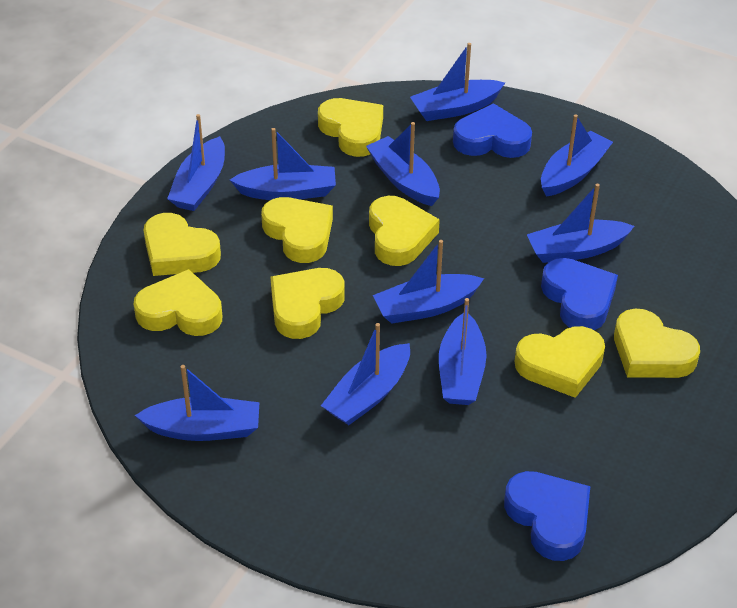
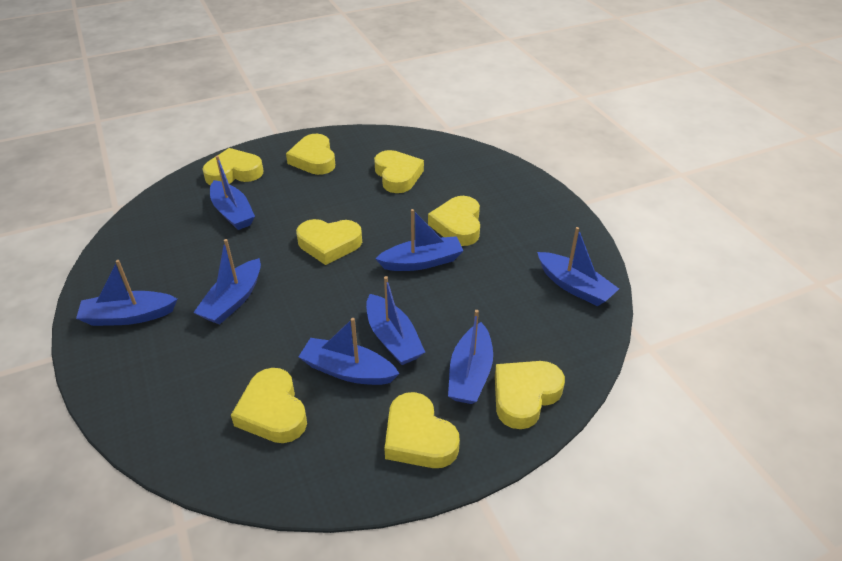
blue boat: 10 -> 8
blue heart: 3 -> 0

